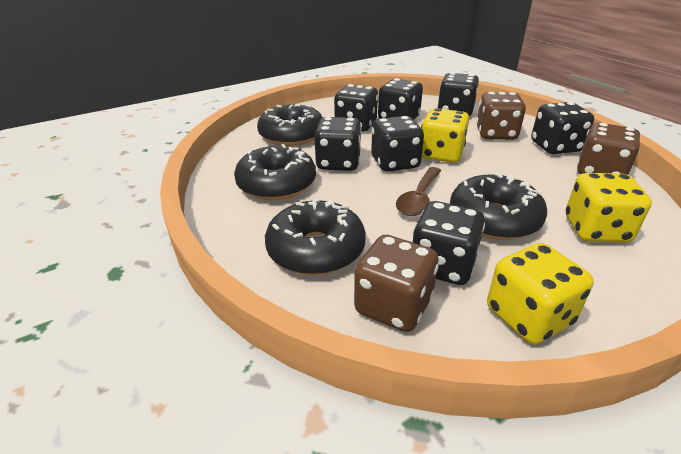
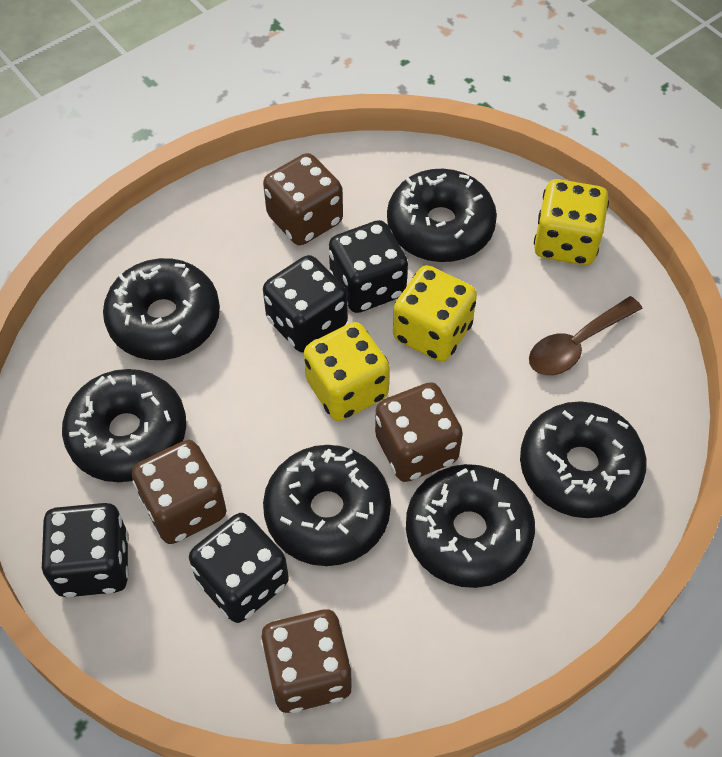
black dice: 7 -> 4
black donut: 4 -> 6
brown dice: 3 -> 4

